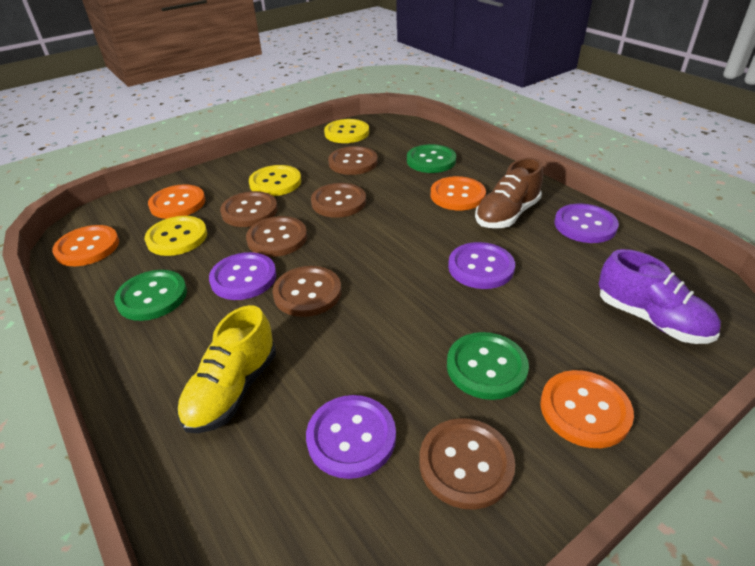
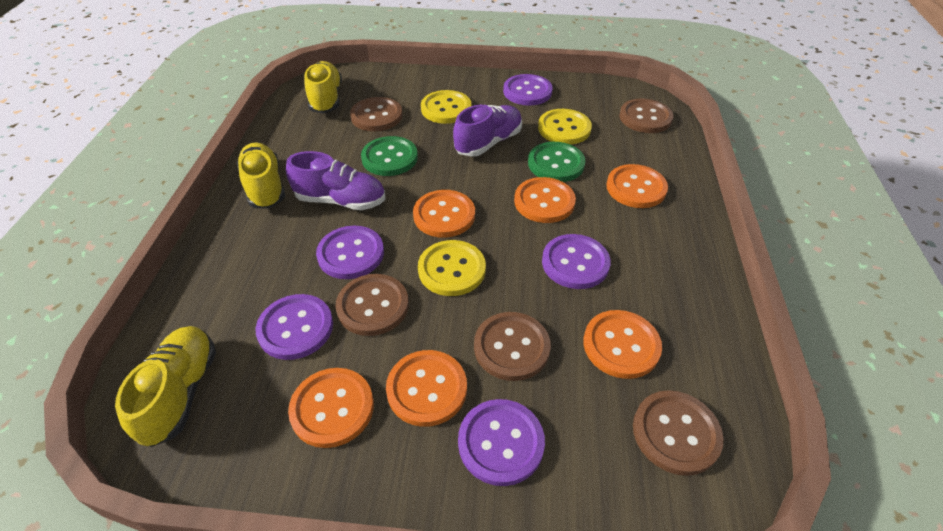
brown button: 6 -> 5
brown shoe: 1 -> 0
green button: 3 -> 2
orange button: 4 -> 6
purple button: 4 -> 5
purple shoe: 1 -> 2
yellow shoe: 1 -> 3

